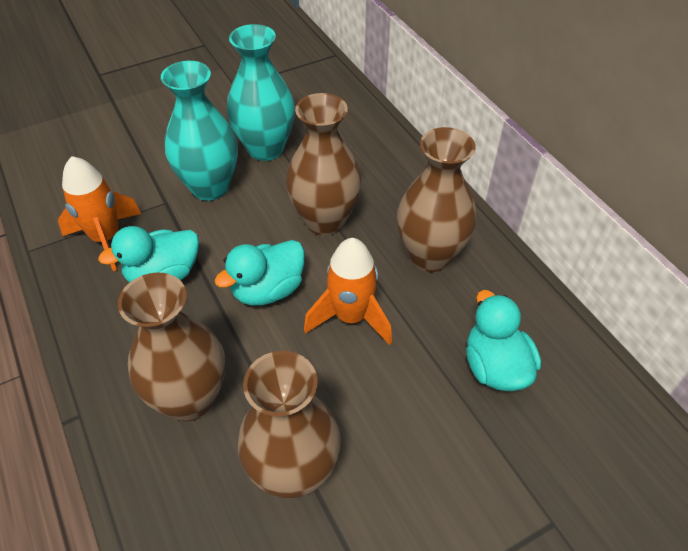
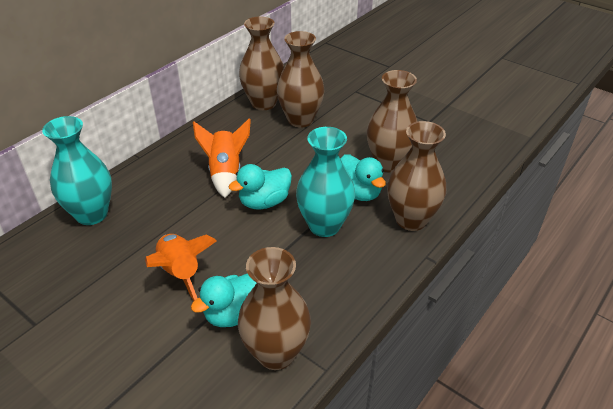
brown vase: 4 -> 5

